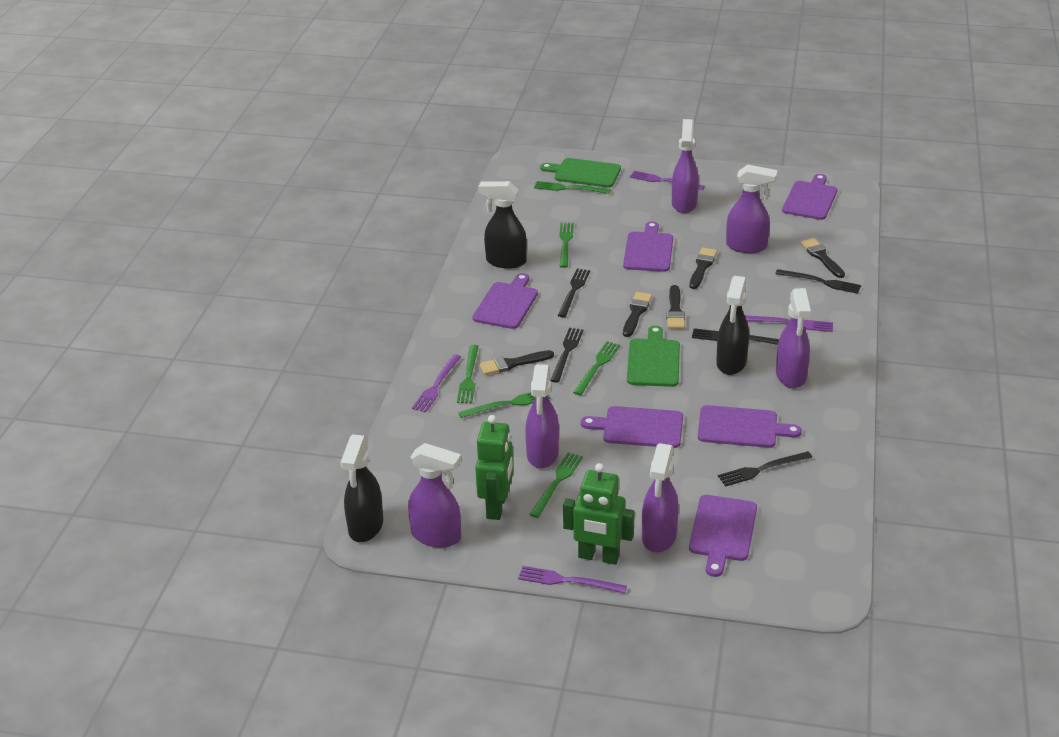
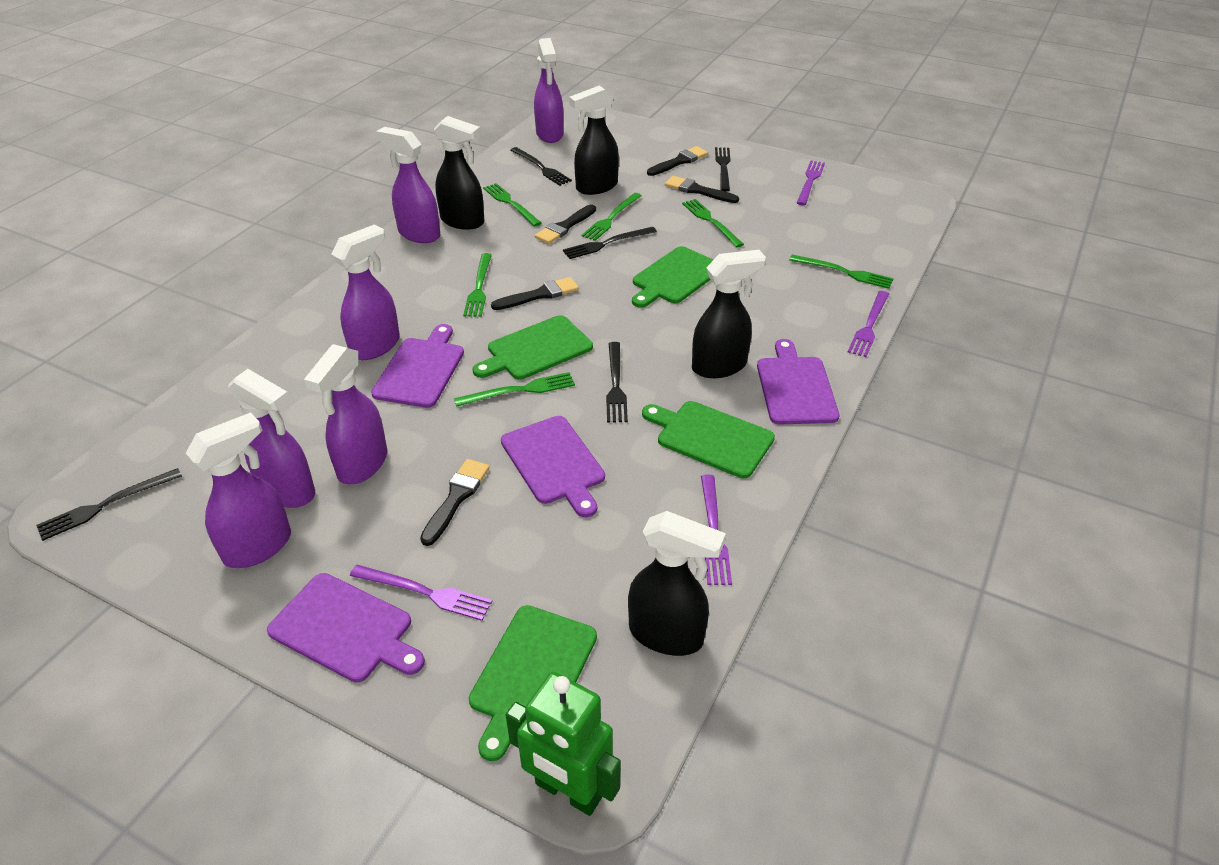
black spray bottle: 3 -> 4
green cutting board: 2 -> 4
green robot: 2 -> 1
purple cutting board: 6 -> 4

